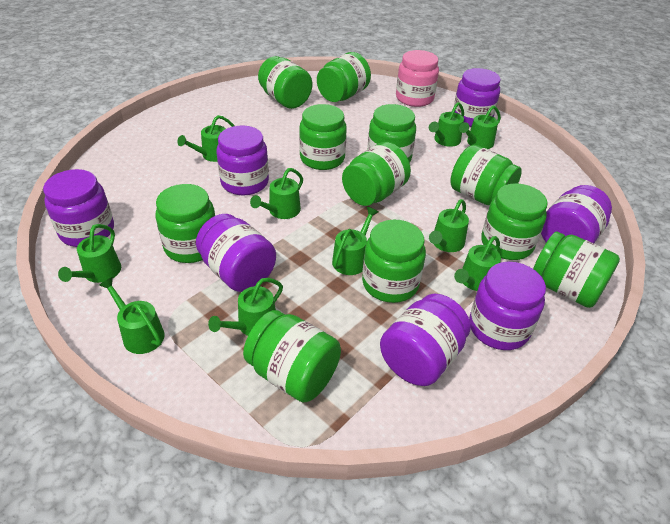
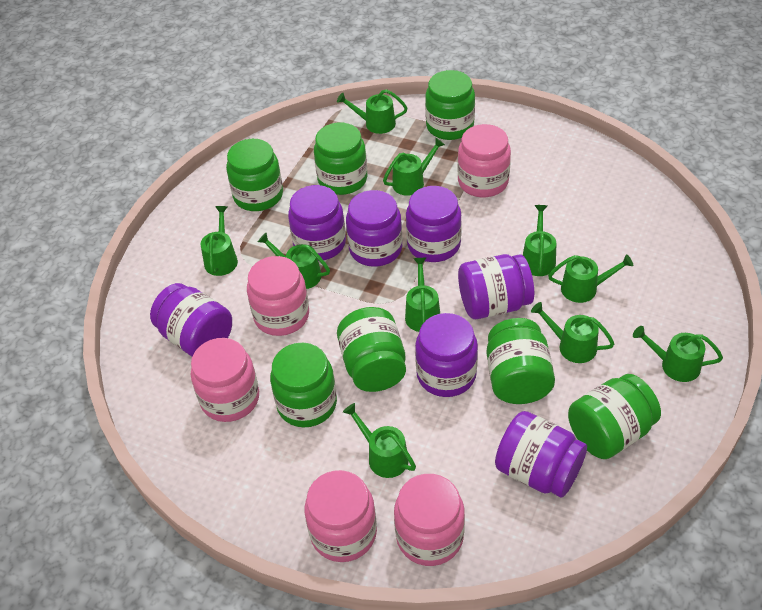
green jar: 11 -> 7
pink jar: 1 -> 5

